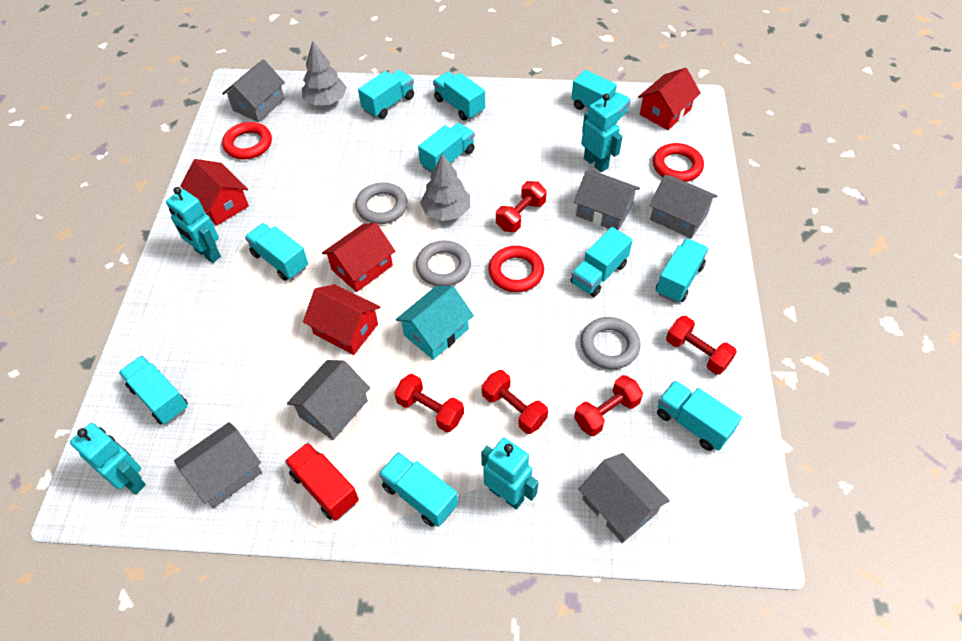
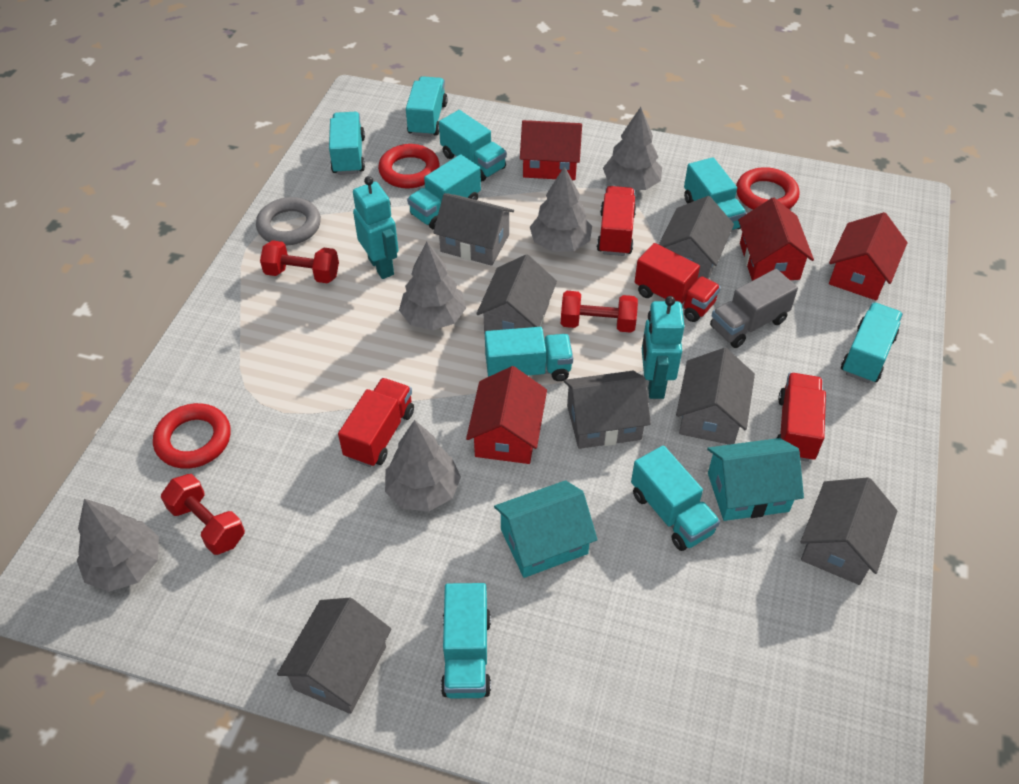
grey house: 6 -> 7
grey ring: 3 -> 1
grey tree: 2 -> 5
grey truck: 0 -> 1
red dumbbell: 5 -> 3
red truck: 1 -> 4
turquoise house: 1 -> 2
turquoise robot: 4 -> 2
turquoise truck: 10 -> 9

